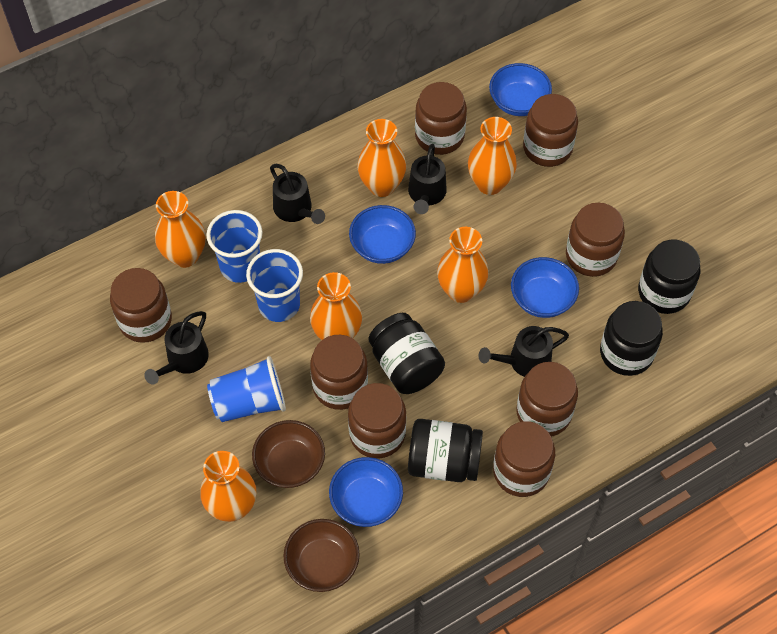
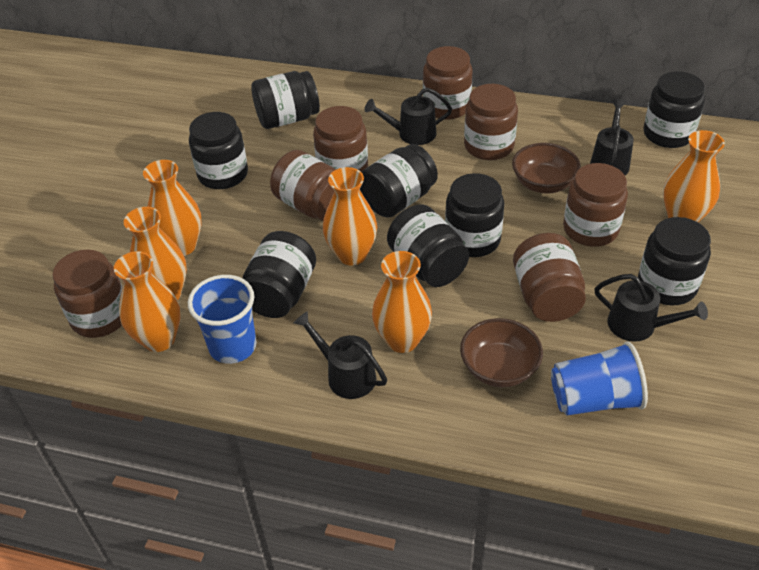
black jar: 4 -> 8
blue bowl: 4 -> 0
blue cup: 3 -> 2
brown jar: 8 -> 7

